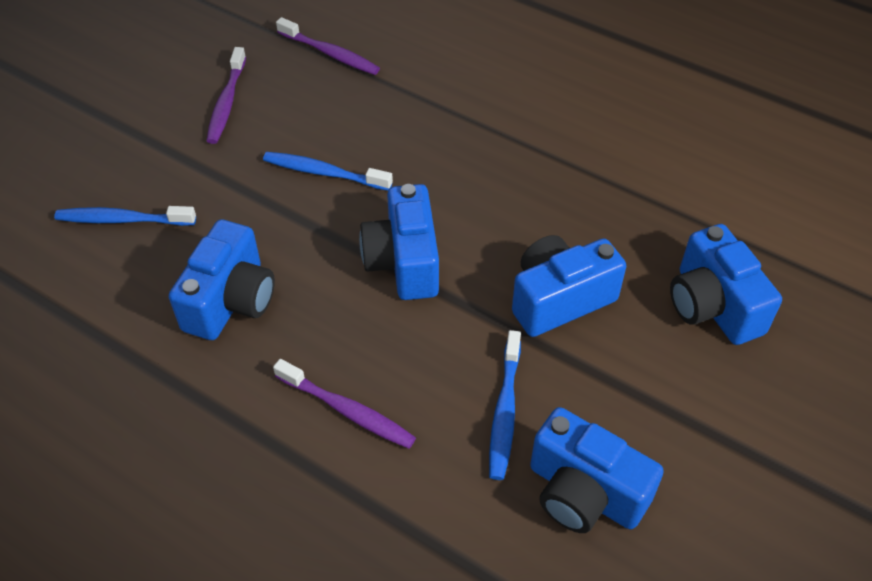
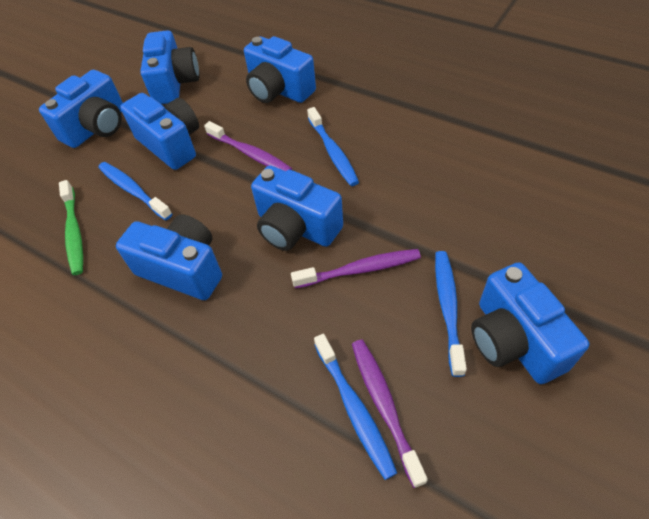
blue camera: 5 -> 7
blue toothbrush: 3 -> 4
green toothbrush: 0 -> 1

